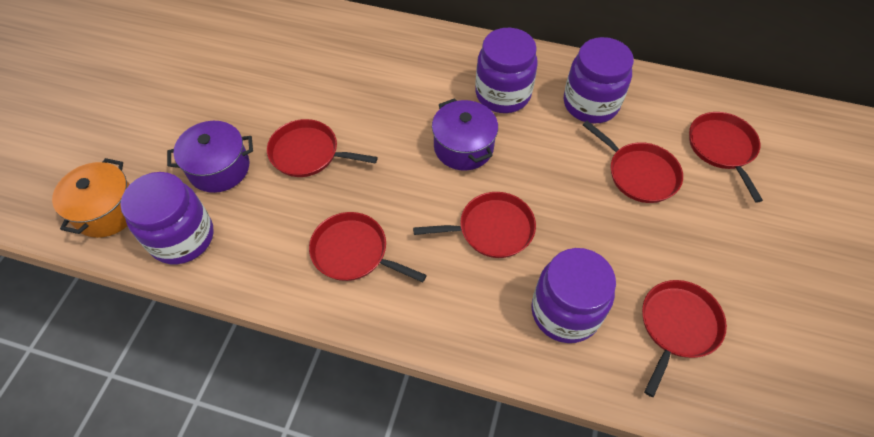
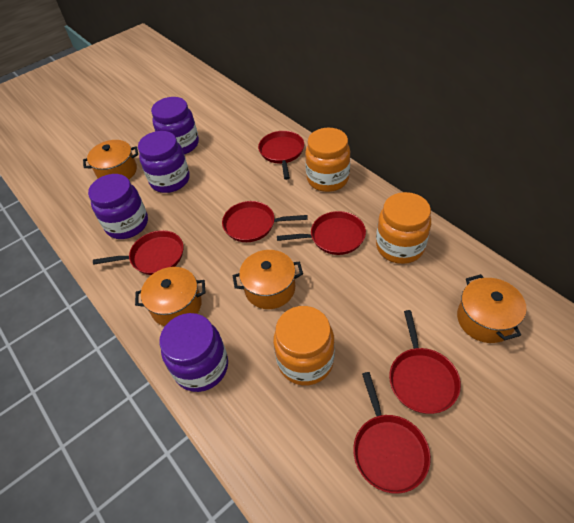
orange jar: 0 -> 3
orange pot: 1 -> 4
purple pot: 2 -> 0

